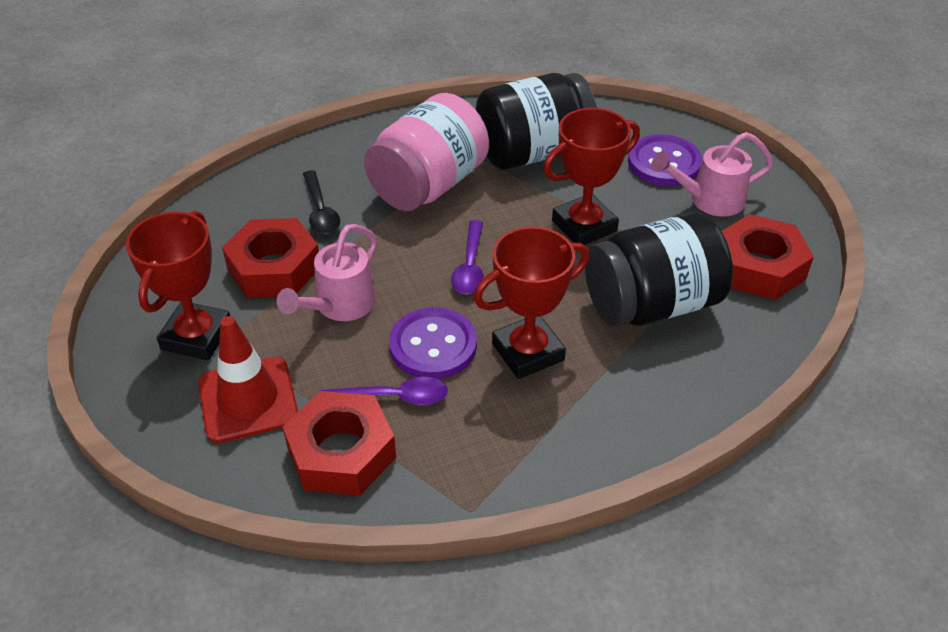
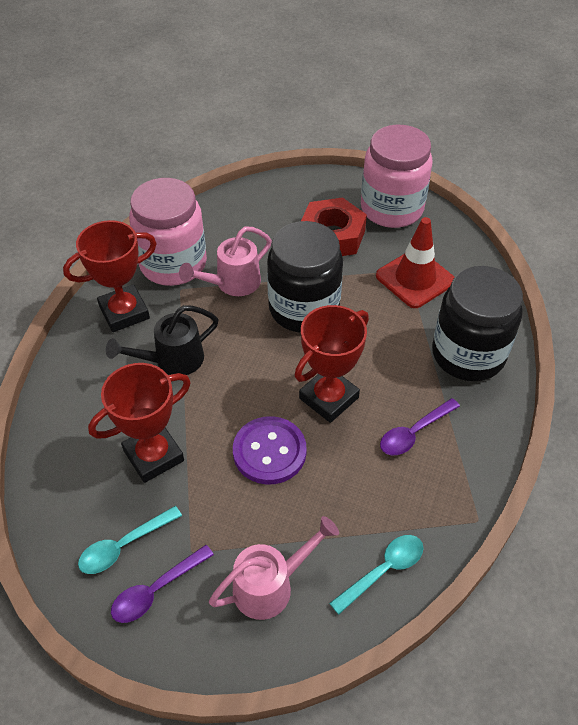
black spoon: 1 -> 0
black watering can: 0 -> 1
pink jar: 1 -> 2
purple button: 2 -> 1
red nut: 3 -> 1
turquoise spoon: 0 -> 2

